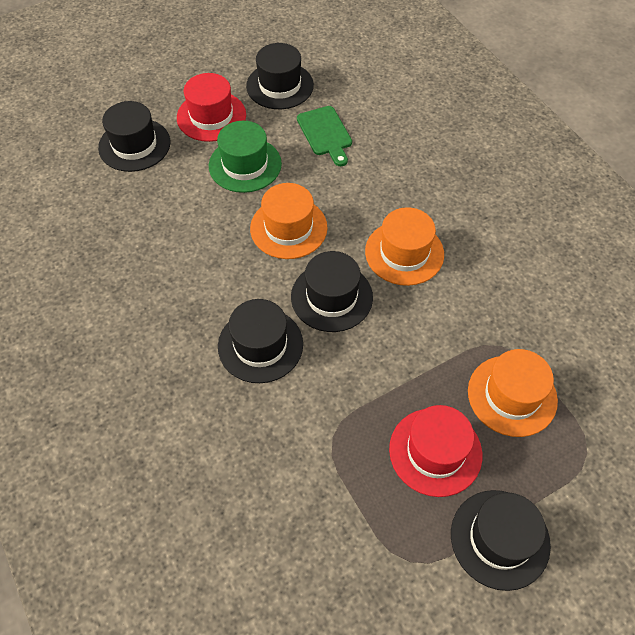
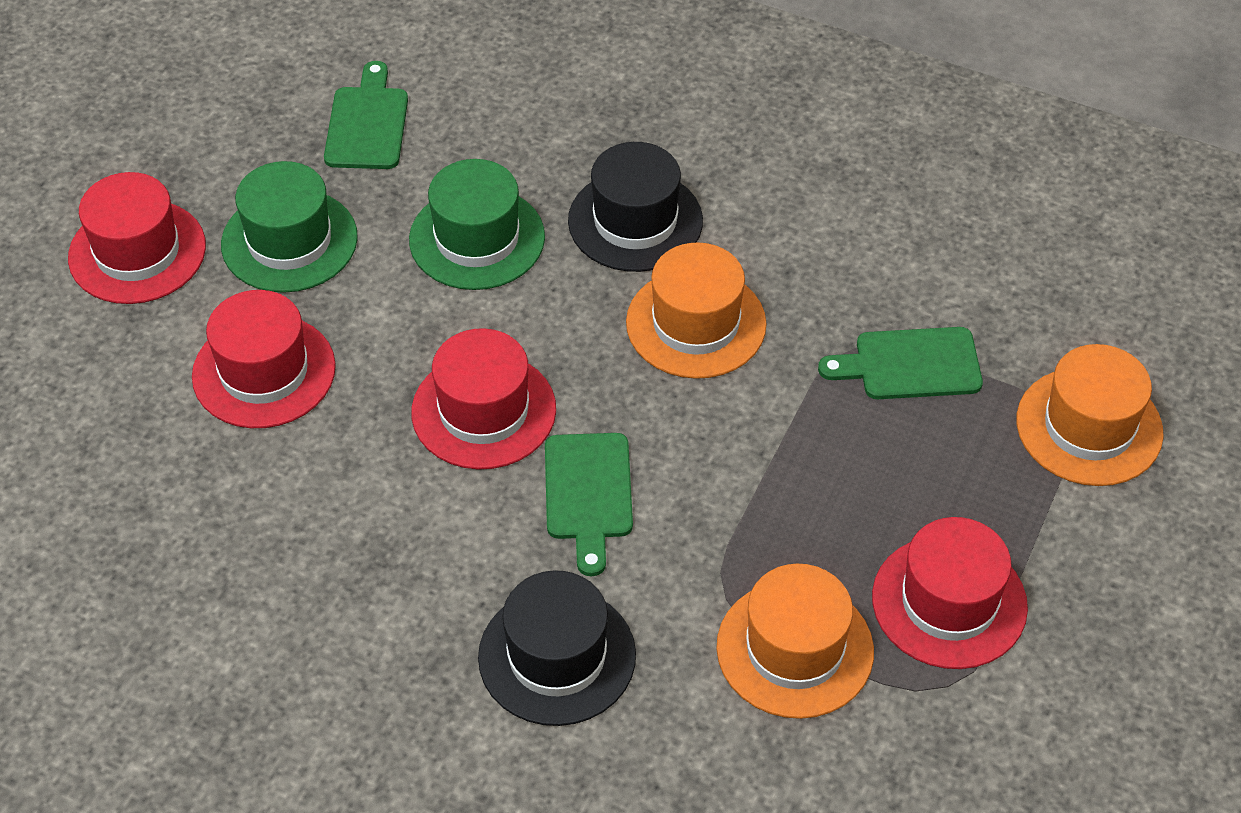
black hat: 5 -> 2
green cutting board: 1 -> 3
green hat: 1 -> 2
red hat: 2 -> 4

